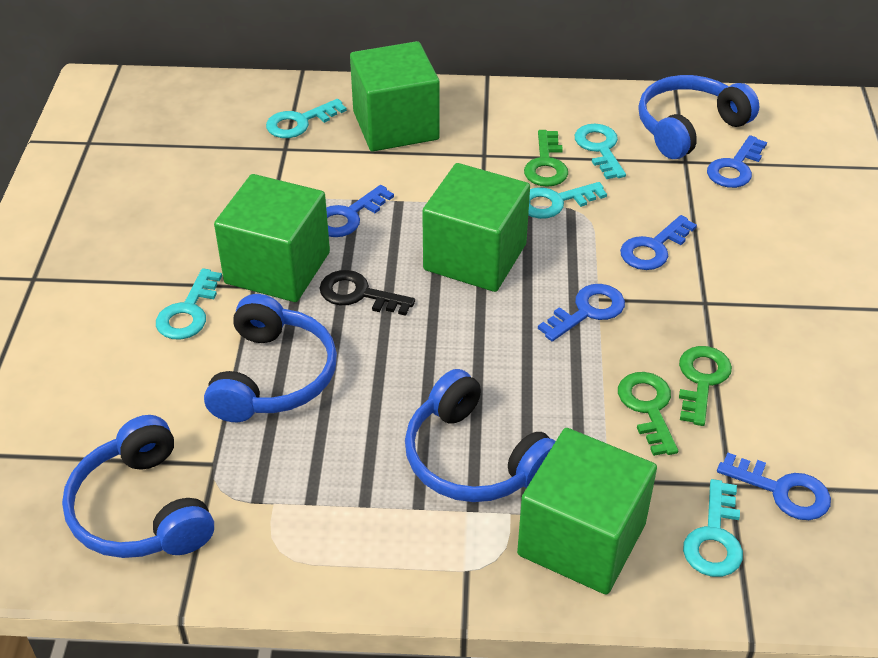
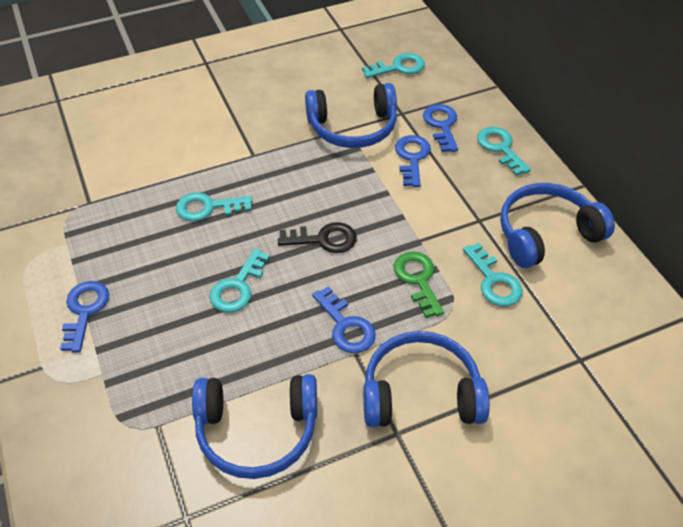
blue key: 5 -> 4
green cube: 4 -> 0
green key: 3 -> 1

